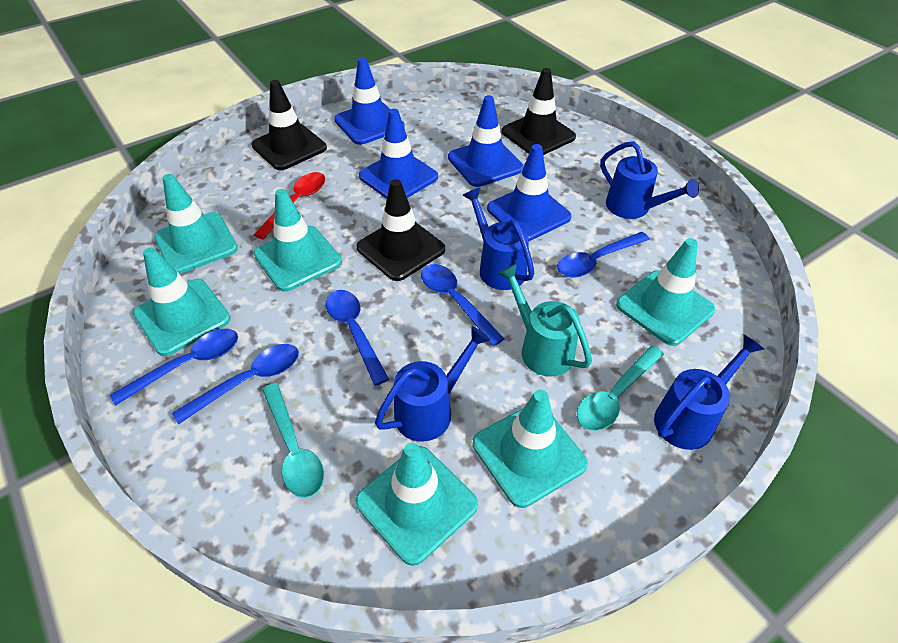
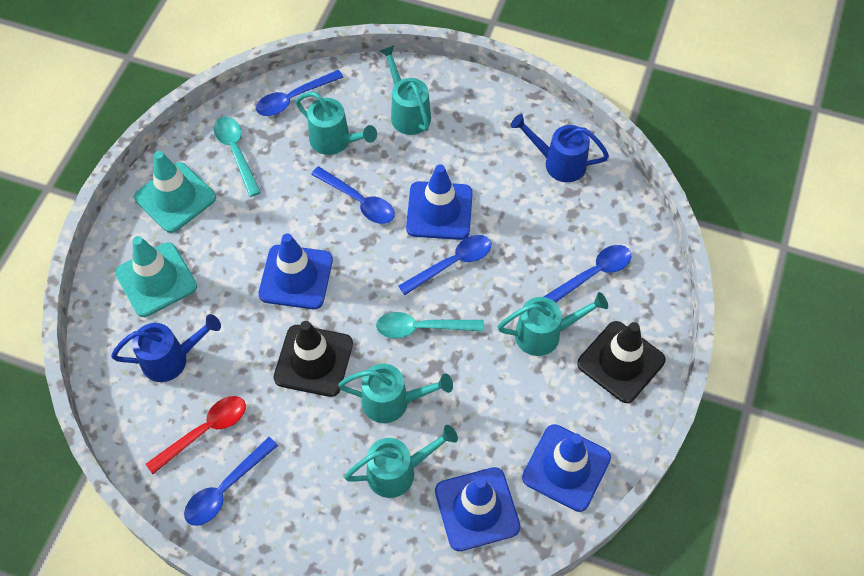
black traffic cone: 3 -> 2
blue watering can: 4 -> 2
turquoise traffic cone: 6 -> 2
turquoise watering can: 1 -> 5

